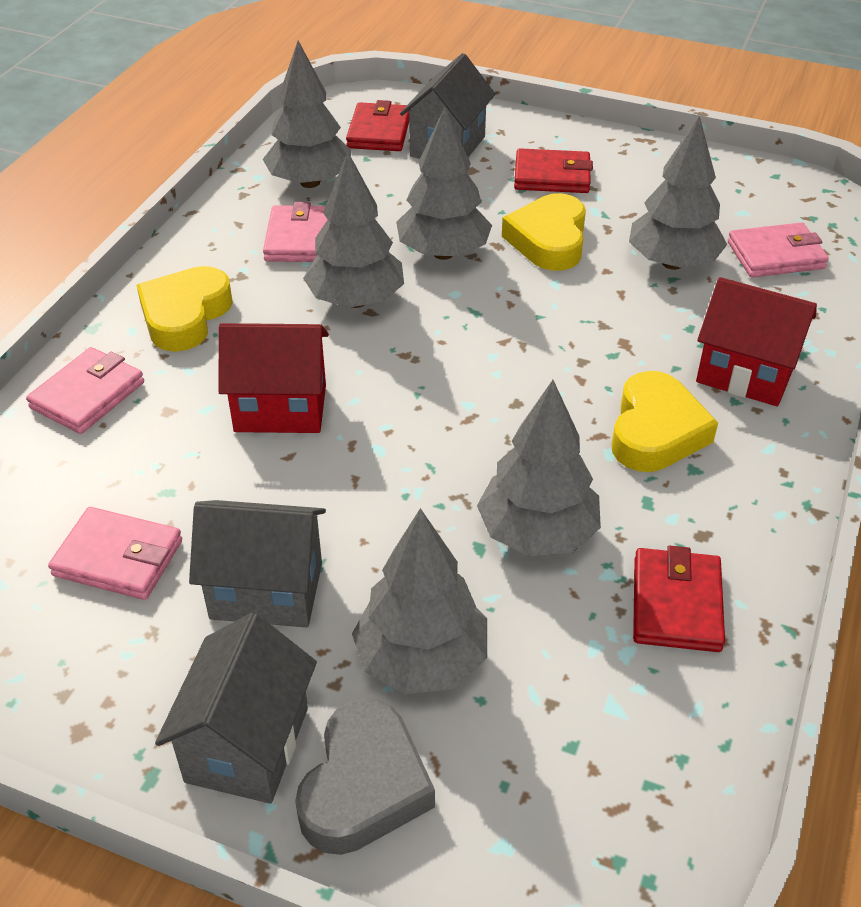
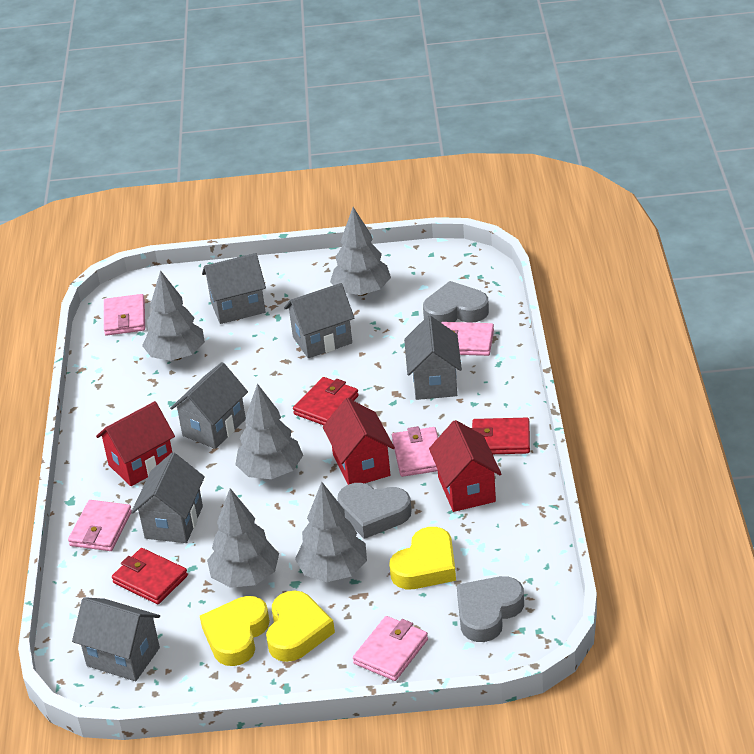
grey heart: 1 -> 3
grey house: 3 -> 6
grey tree: 6 -> 5
pink wallet: 4 -> 5
red house: 2 -> 3

